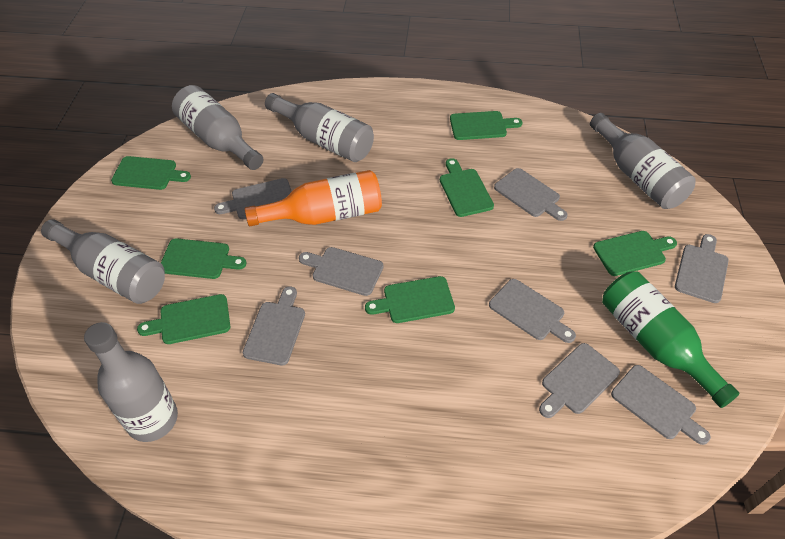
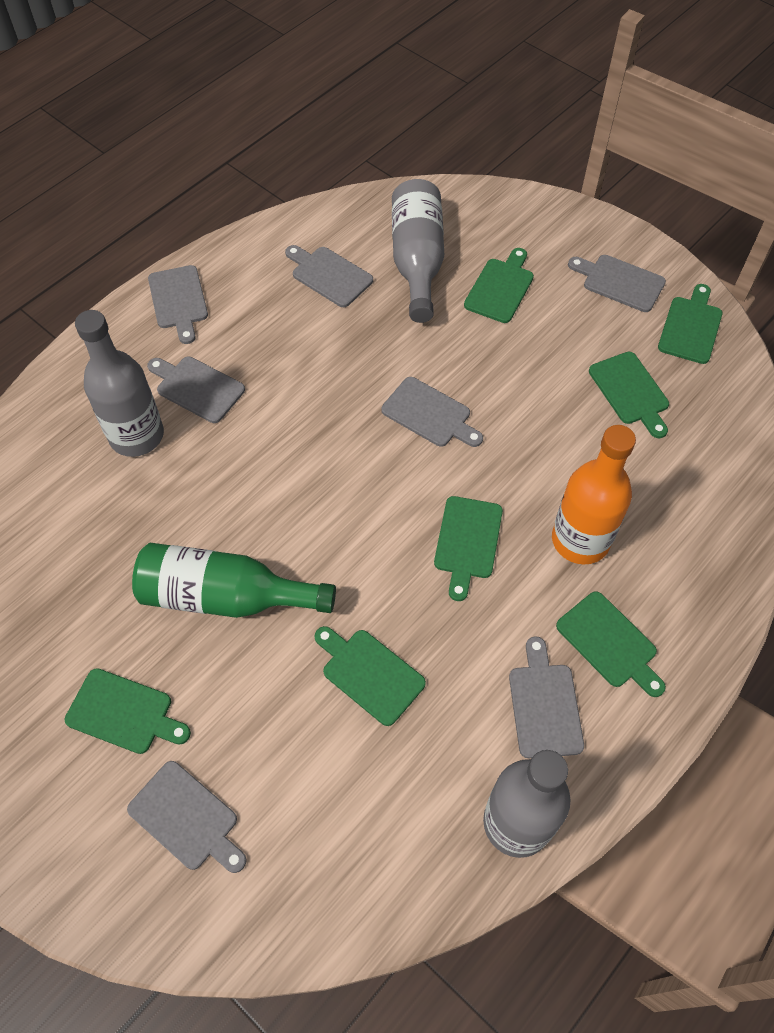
grey bottle: 5 -> 3
grey cutting board: 8 -> 7

